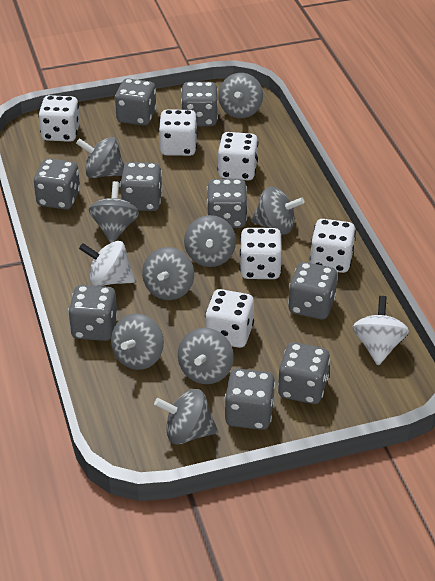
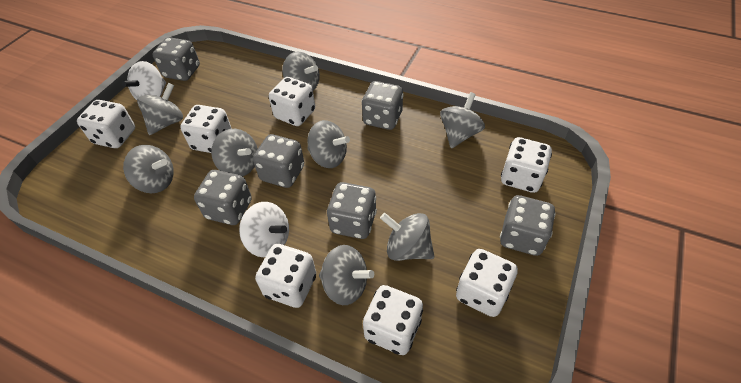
grey dice: 9 -> 6
grey spinning top: 9 -> 8
white dice: 6 -> 7

